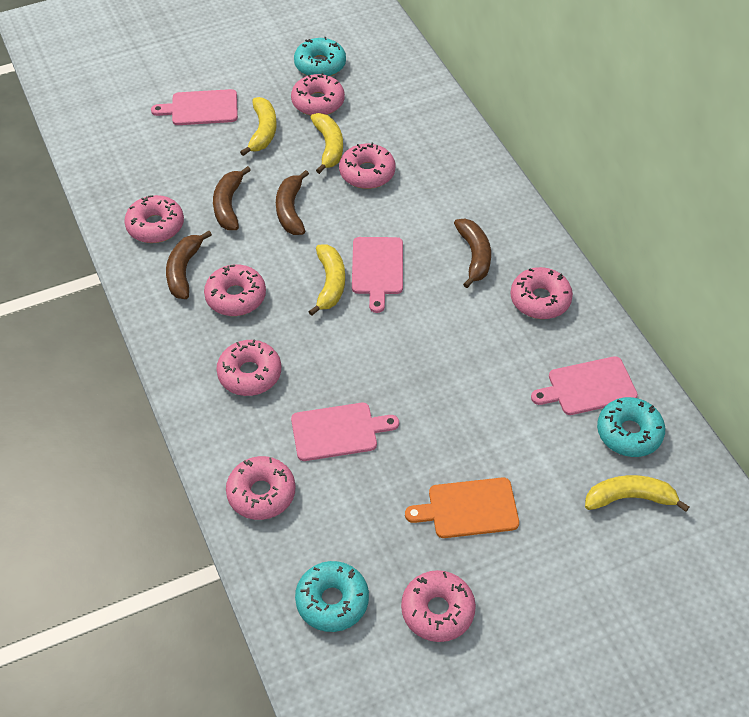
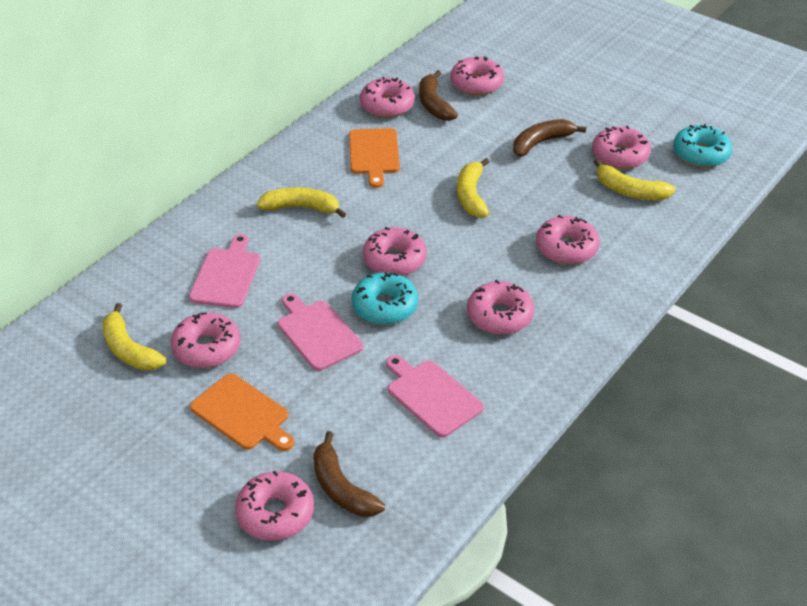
brown banana: 4 -> 3
orange cutting board: 1 -> 2
pink cutting board: 4 -> 3
turquoise donut: 3 -> 2

